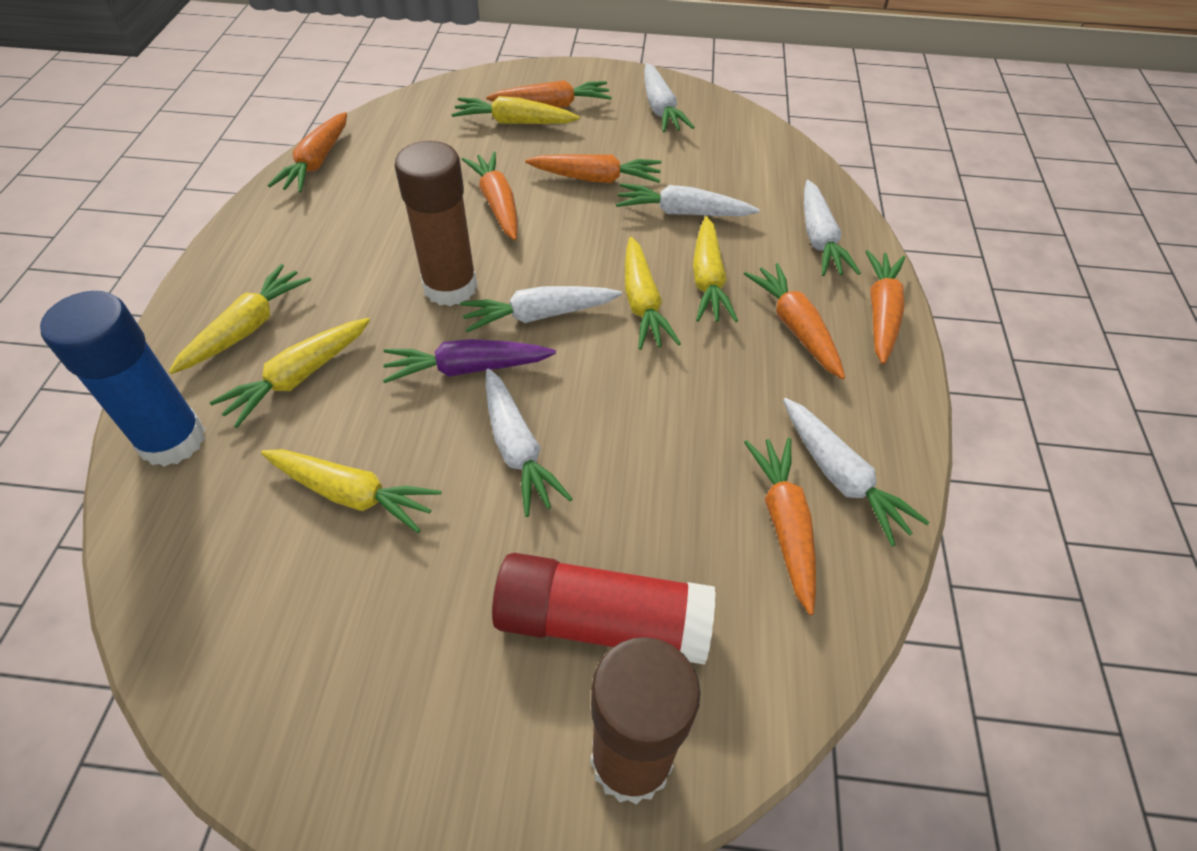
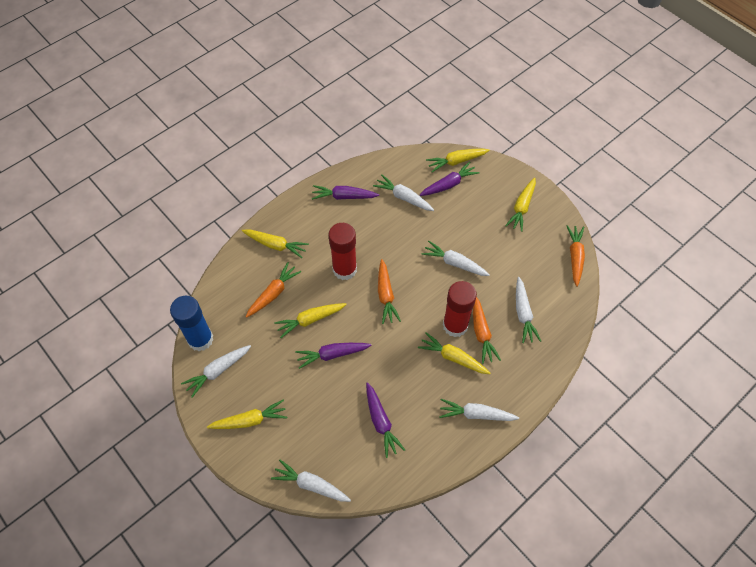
brown glue stick: 2 -> 0
orange carrot: 7 -> 4
purple carrot: 1 -> 4
red glue stick: 1 -> 2

